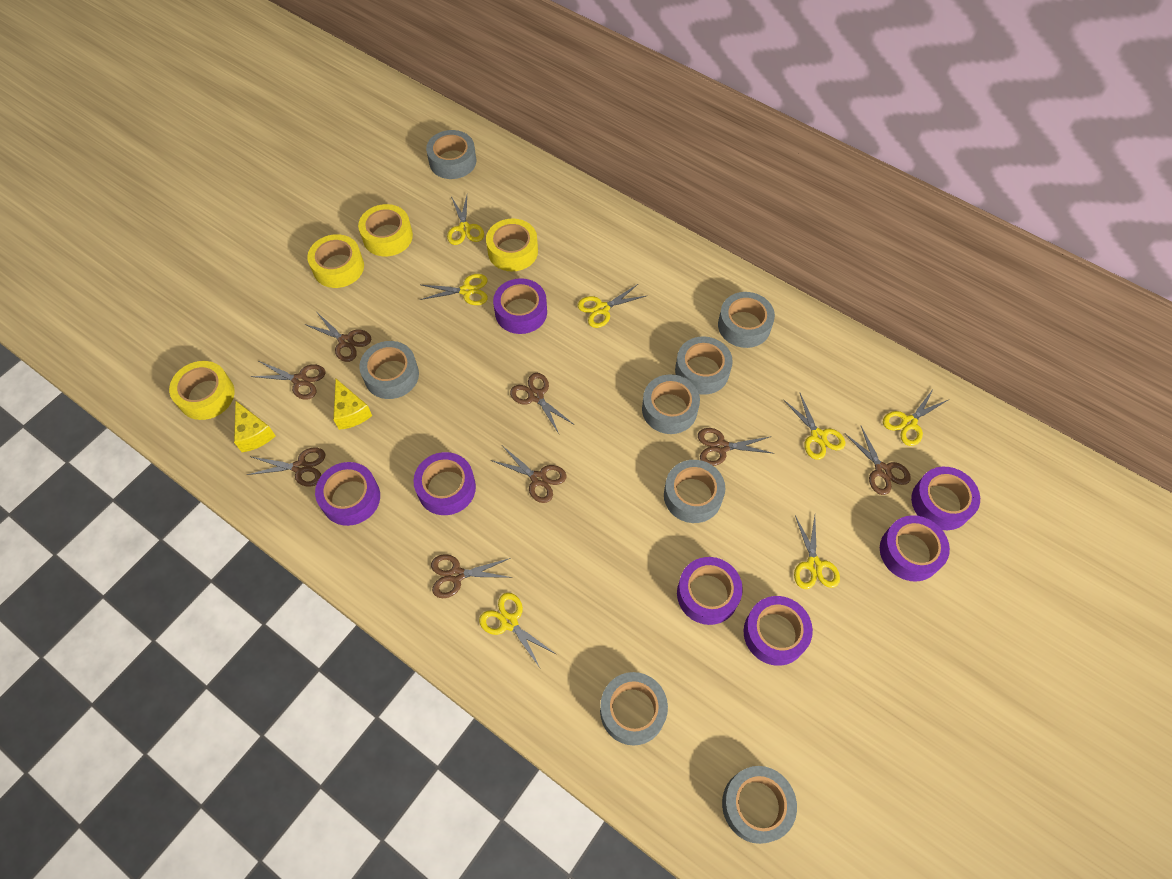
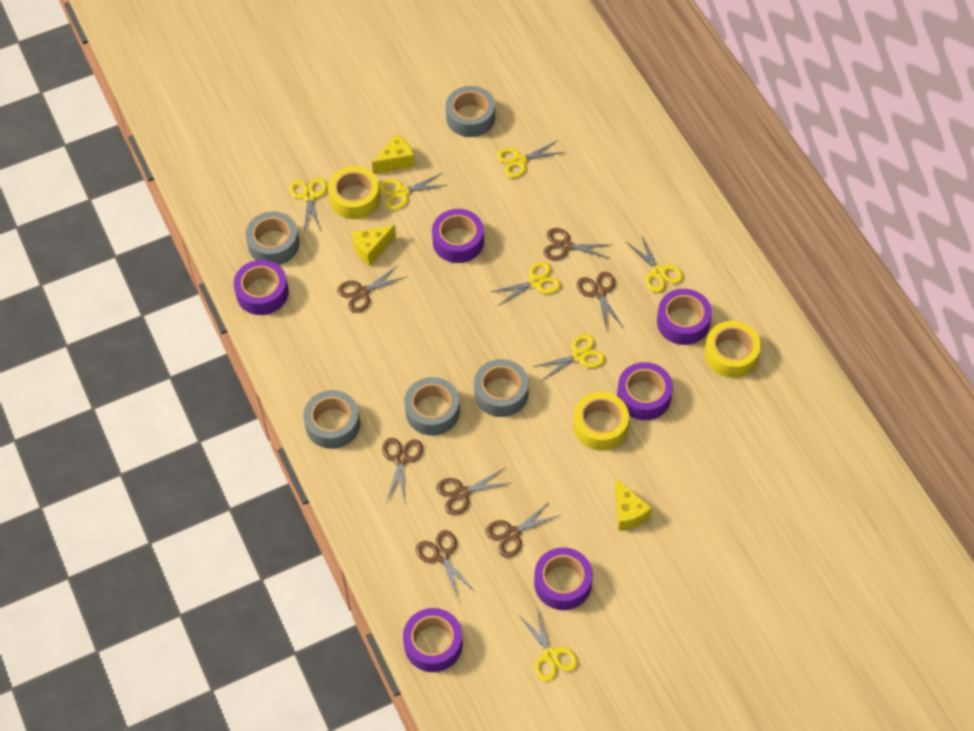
brown scissors: 8 -> 7
grey tape: 8 -> 5
purple tape: 7 -> 6
yellow cheese: 2 -> 3
yellow tape: 4 -> 3

